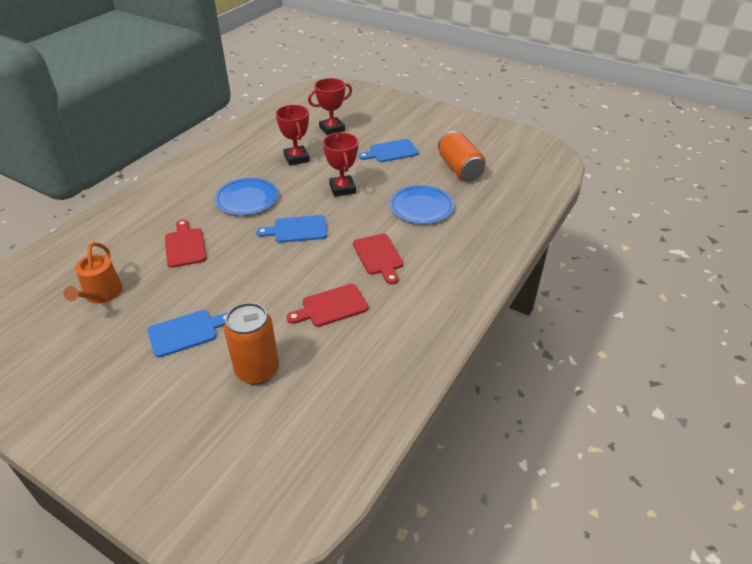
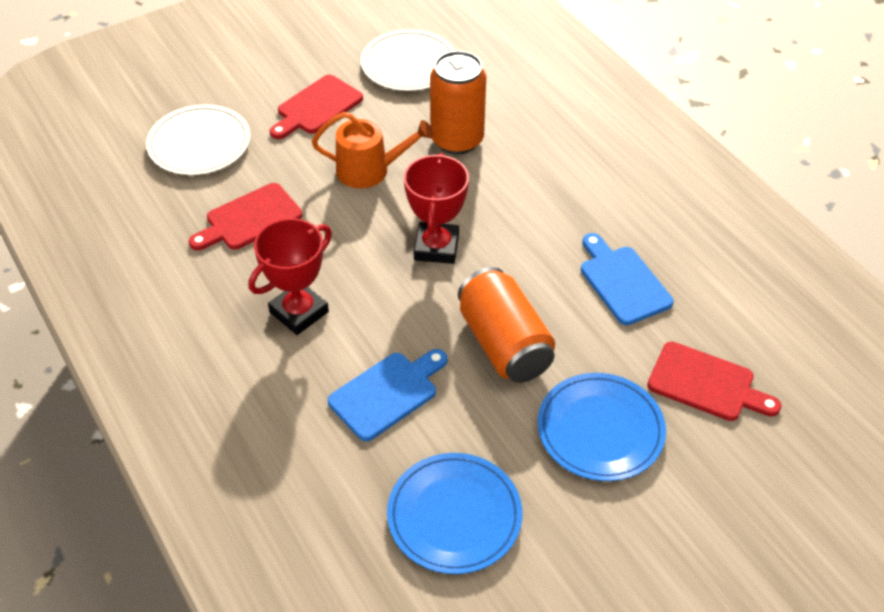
blue cutting board: 3 -> 2
red trophy: 3 -> 2
white plate: 0 -> 2

